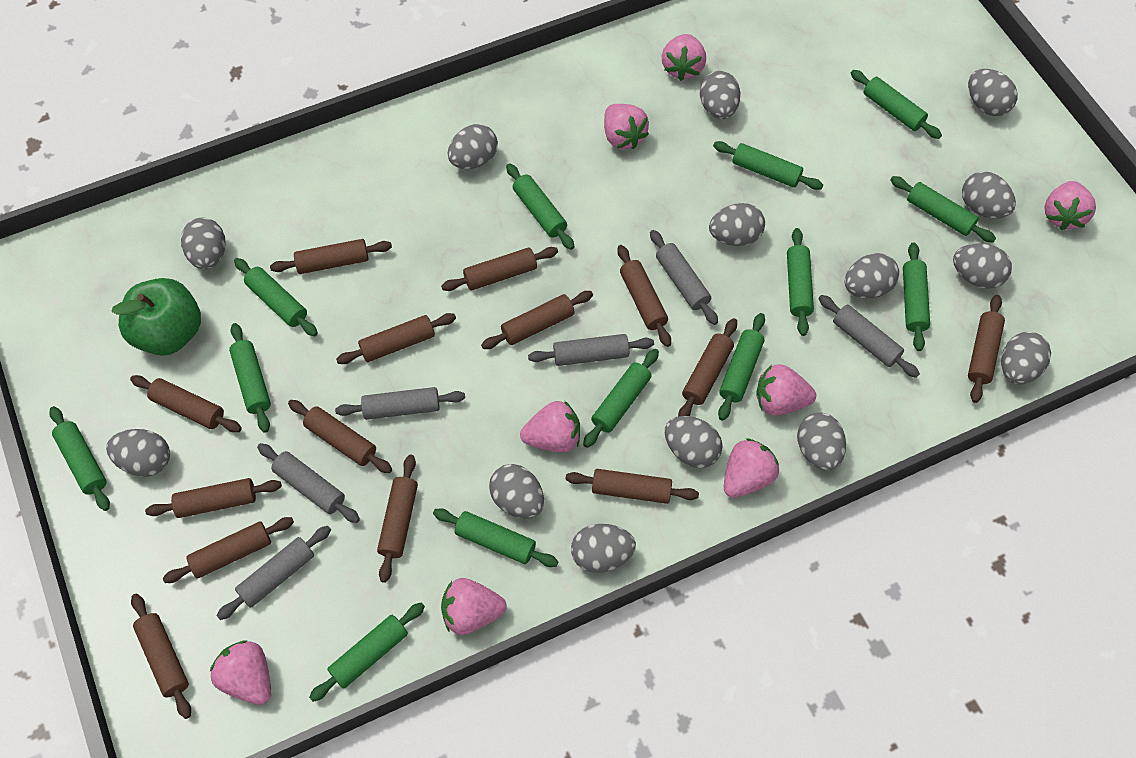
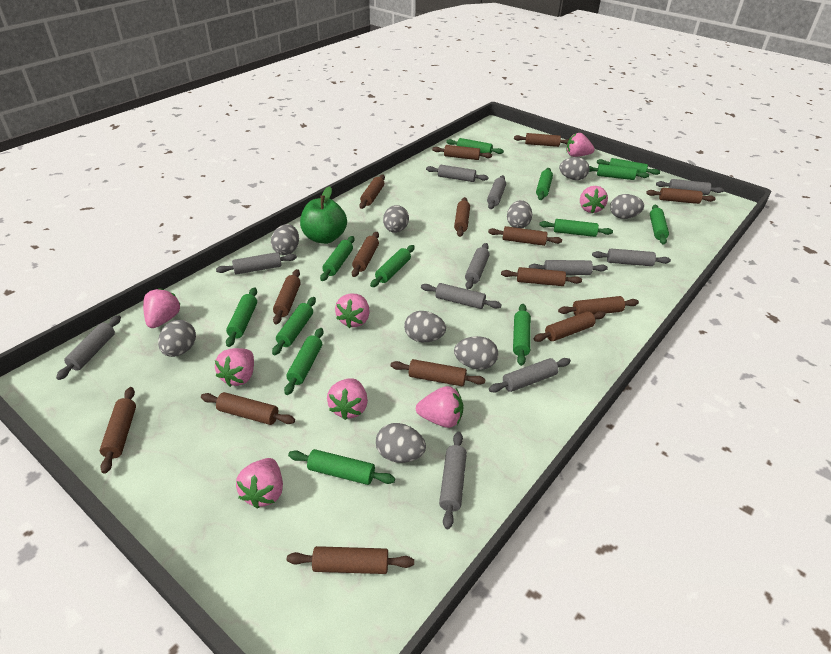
brown rolling pin: 14 -> 15
grey egg: 14 -> 9
grey rolling pin: 6 -> 11

